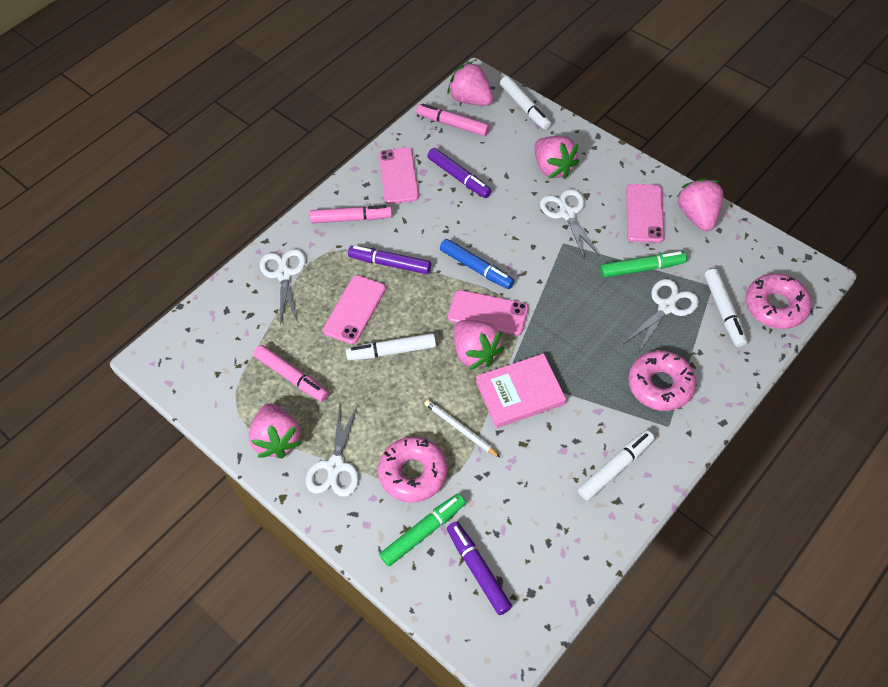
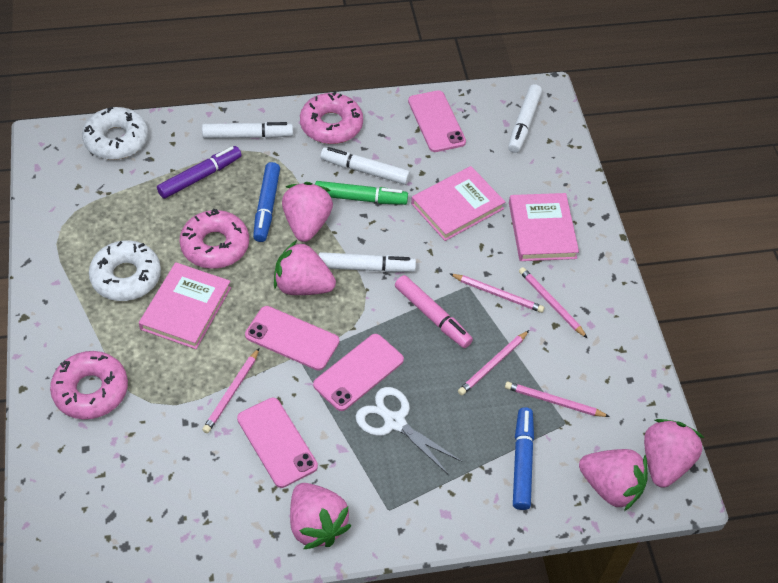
blue marker: 1 -> 2
green marker: 2 -> 1
pink book: 1 -> 3
pink marker: 3 -> 1
pink pencil: 0 -> 5
purple marker: 3 -> 1
white donut: 0 -> 2
white pencil: 1 -> 0
white scissors: 4 -> 1

